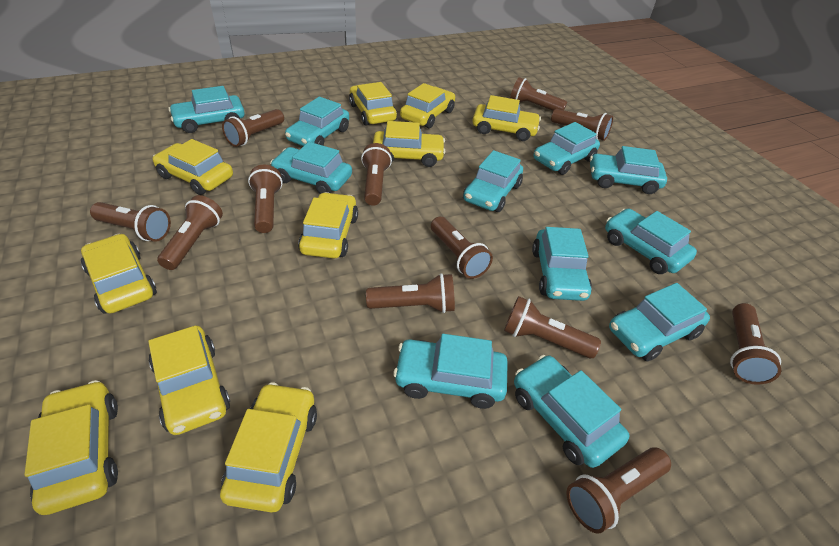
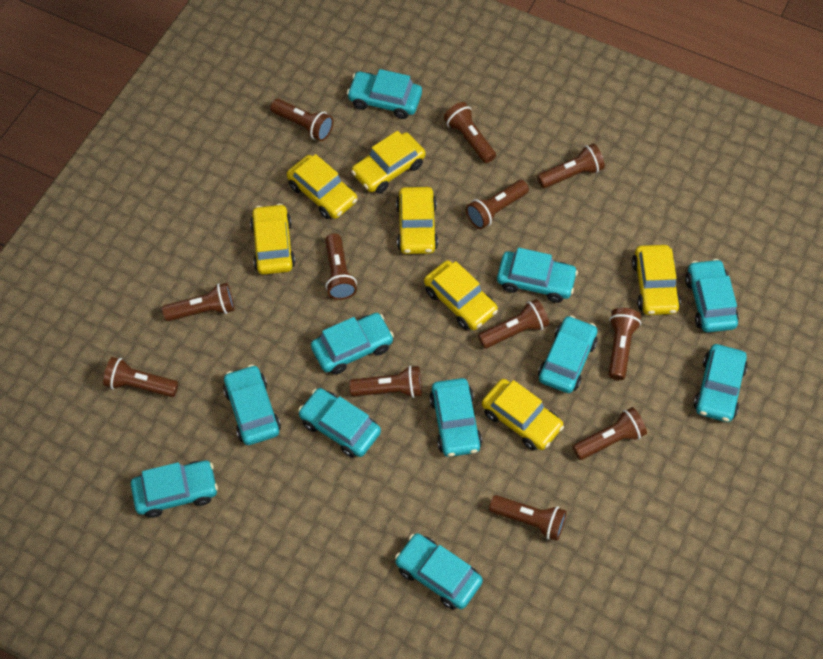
yellow car: 10 -> 7

